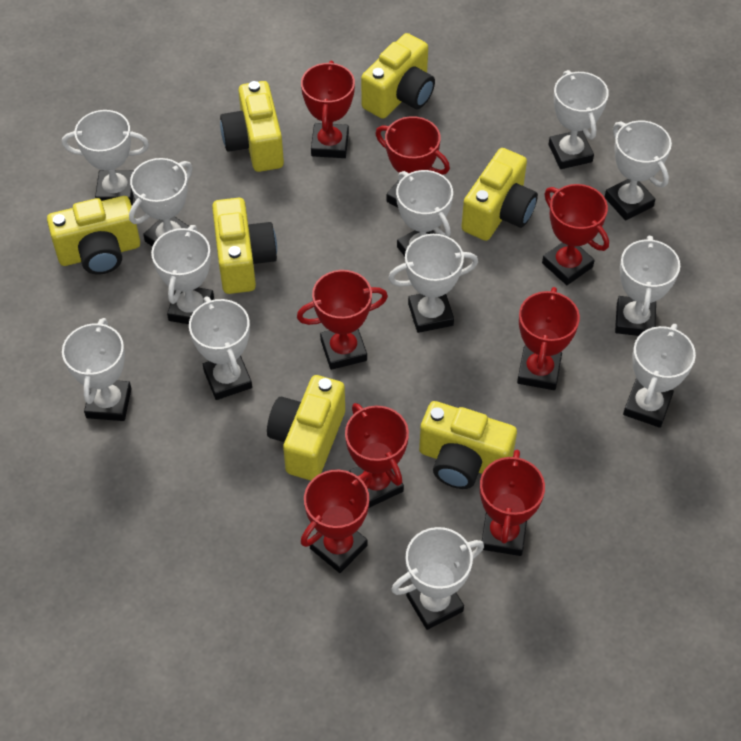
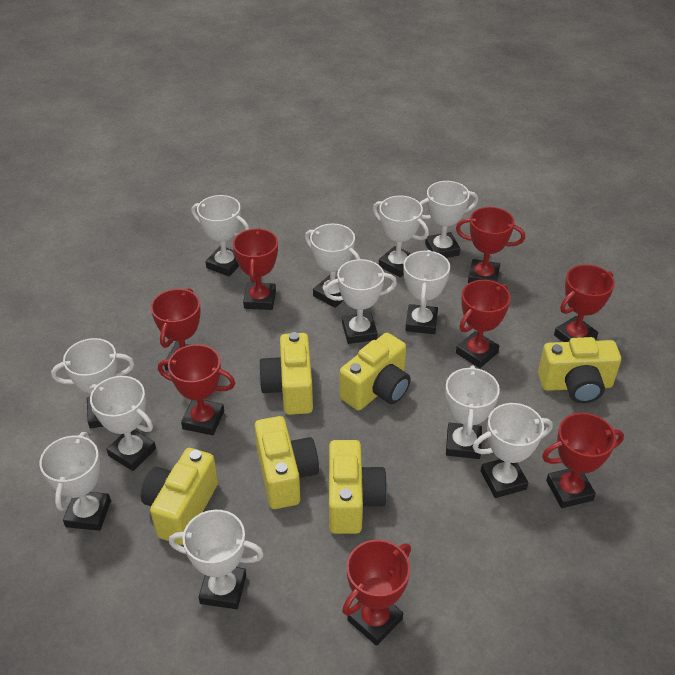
yellow camera: 7 -> 6

